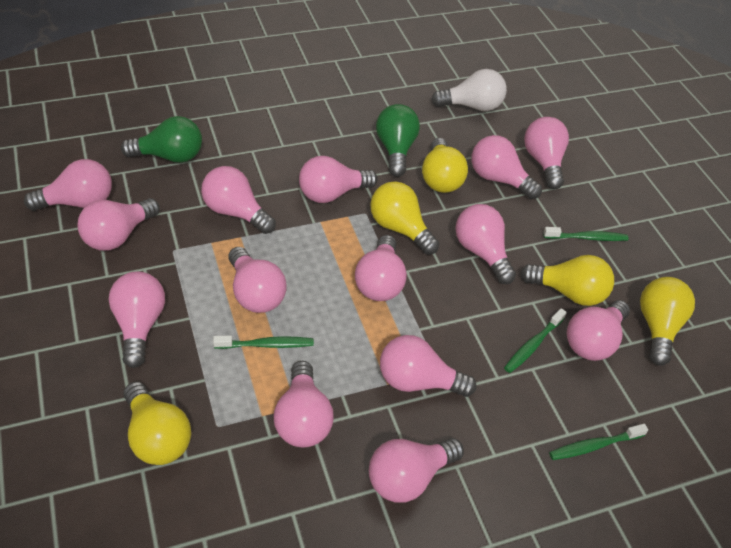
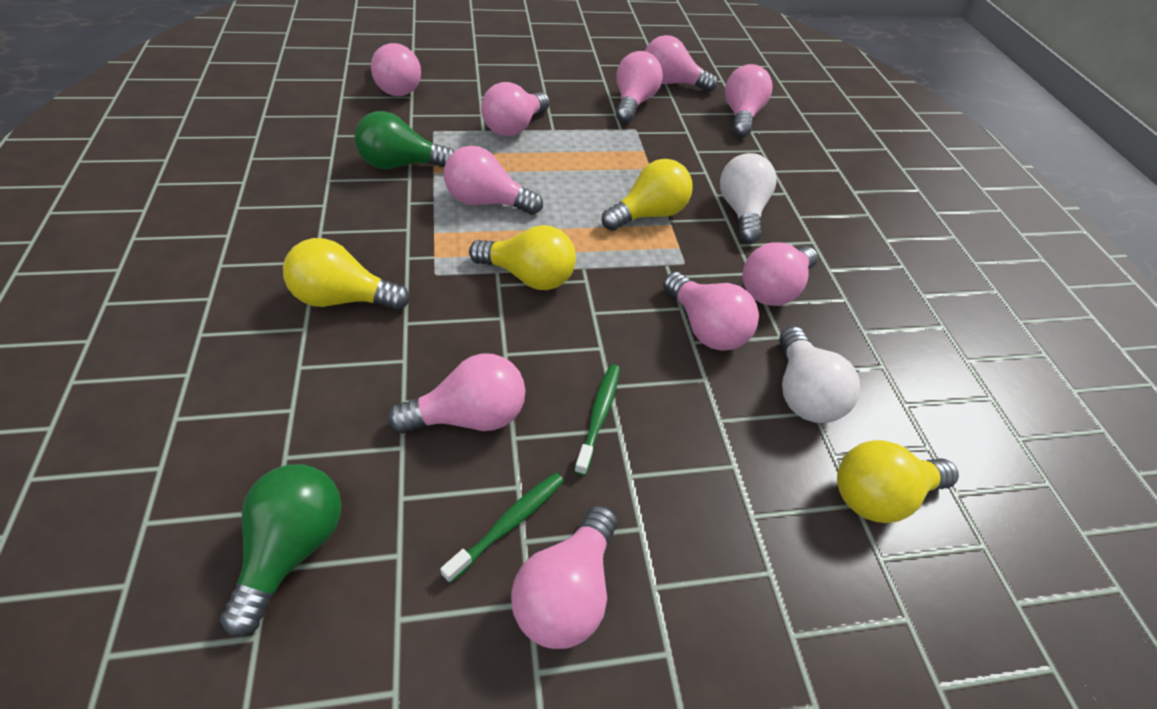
green toothbrush: 4 -> 2
pink light bulb: 14 -> 10
white light bulb: 1 -> 2
yellow light bulb: 5 -> 4

